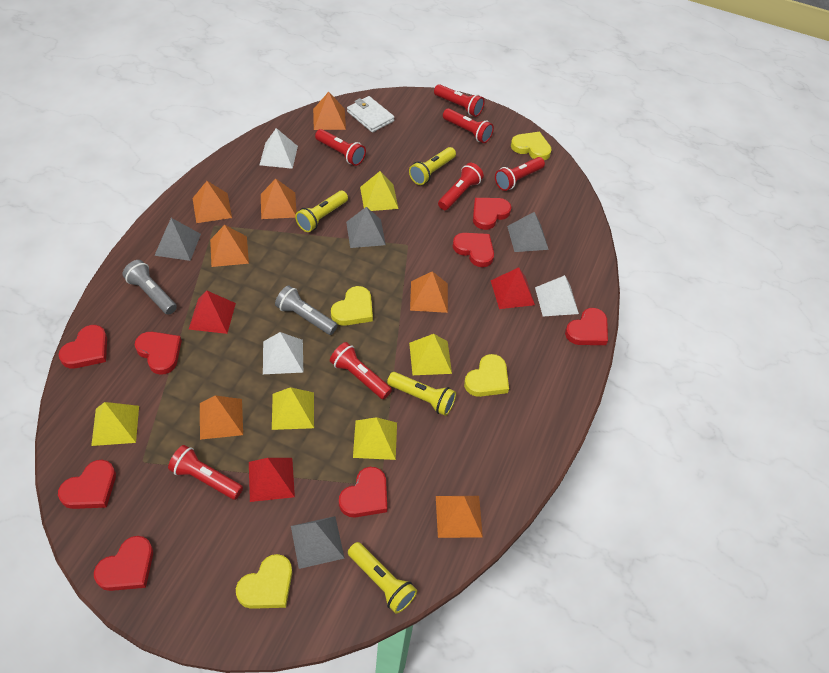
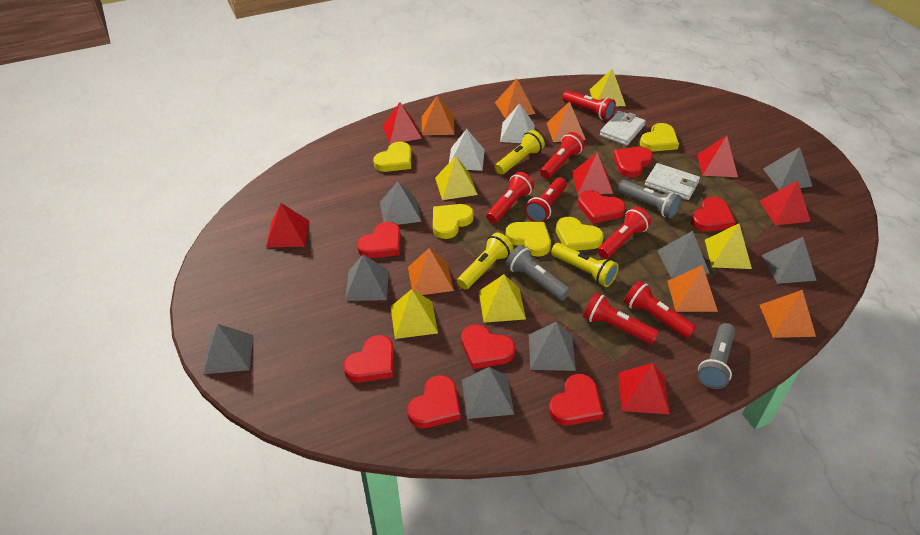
grey flashlight: 2 -> 3
grey pyramid: 4 -> 8
orange pyramid: 7 -> 6
red pyramid: 3 -> 6
white pyramid: 3 -> 2
white wallet: 1 -> 2
yellow flashlight: 4 -> 3
yellow heart: 4 -> 5

